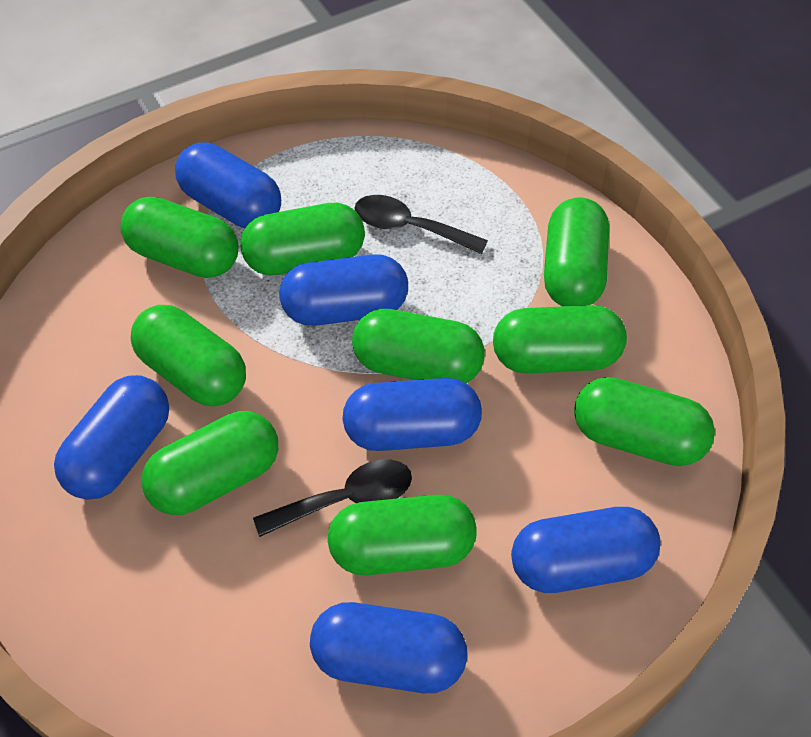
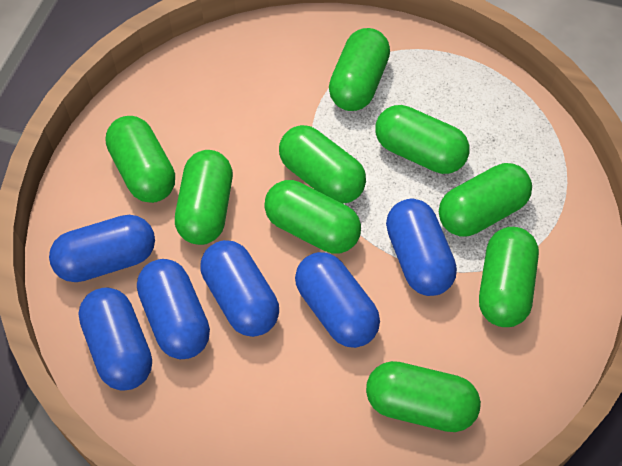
black spoon: 2 -> 0

